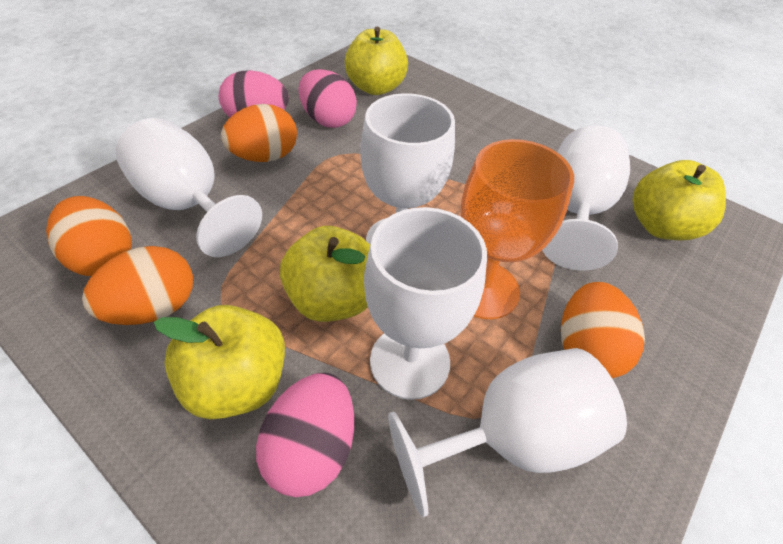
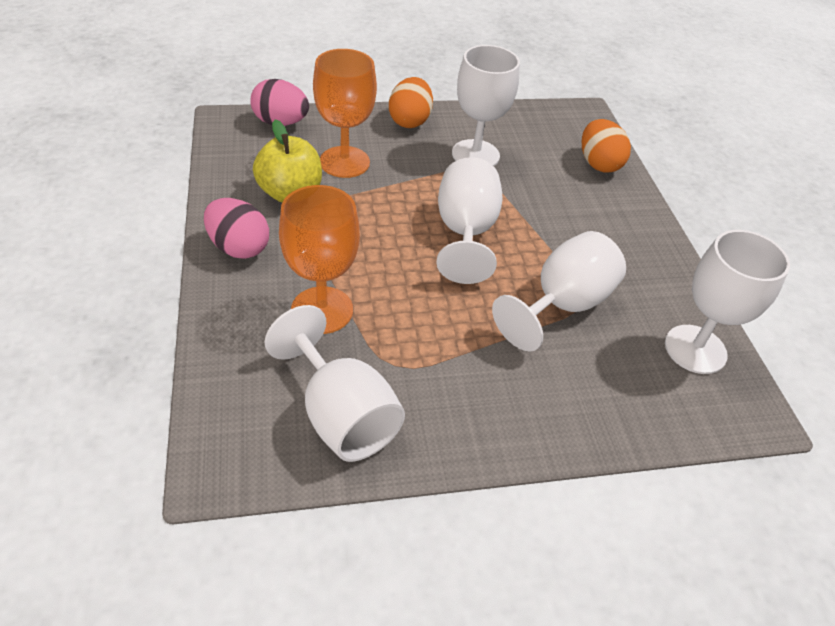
orange egg: 4 -> 2
orange goblet: 1 -> 2
pink egg: 3 -> 2
yellow apple: 4 -> 1

